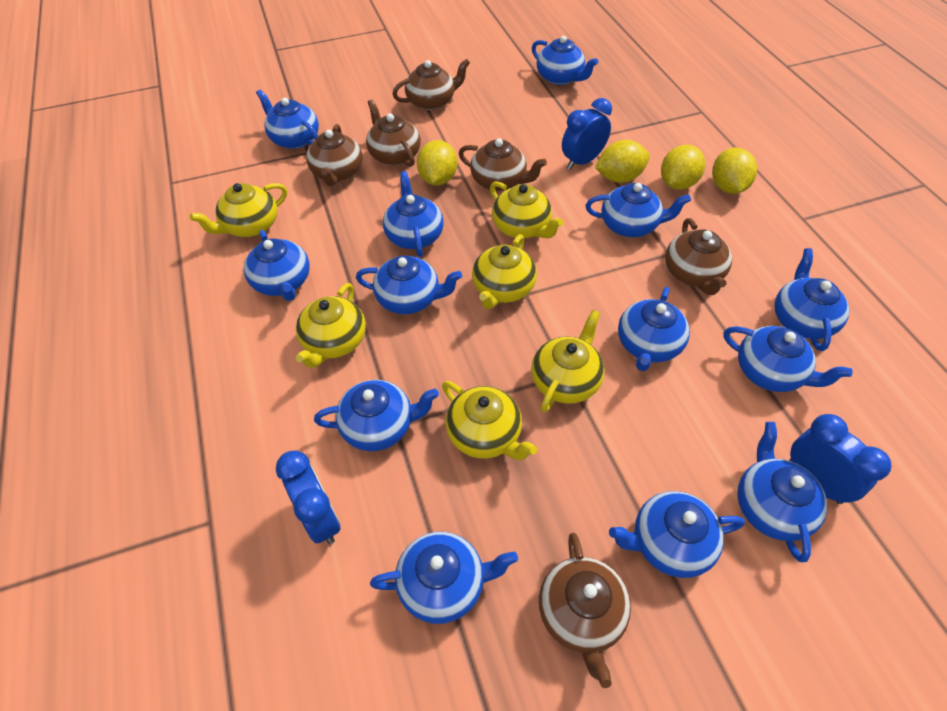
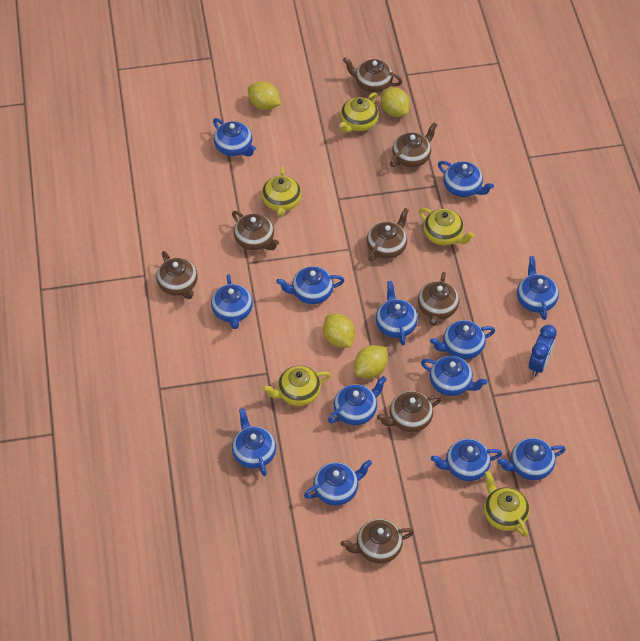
blue clock: 3 -> 1
brown teapot: 6 -> 8
yellow teapot: 6 -> 5

